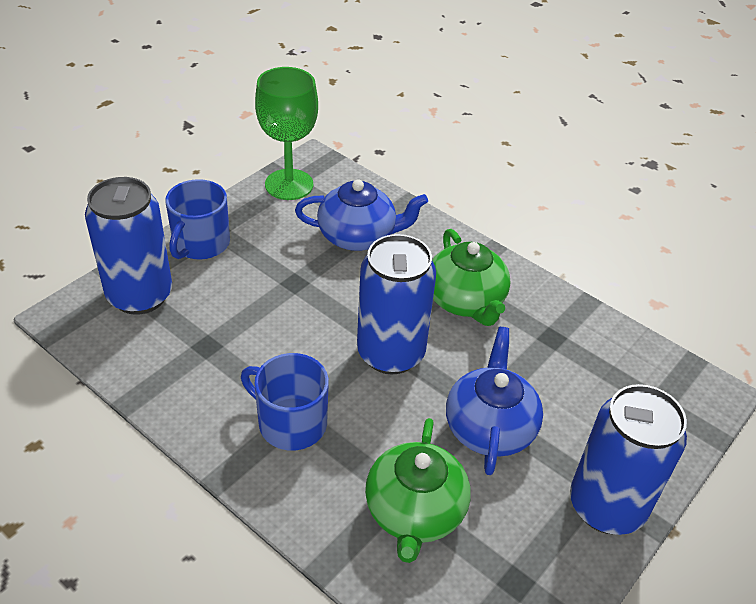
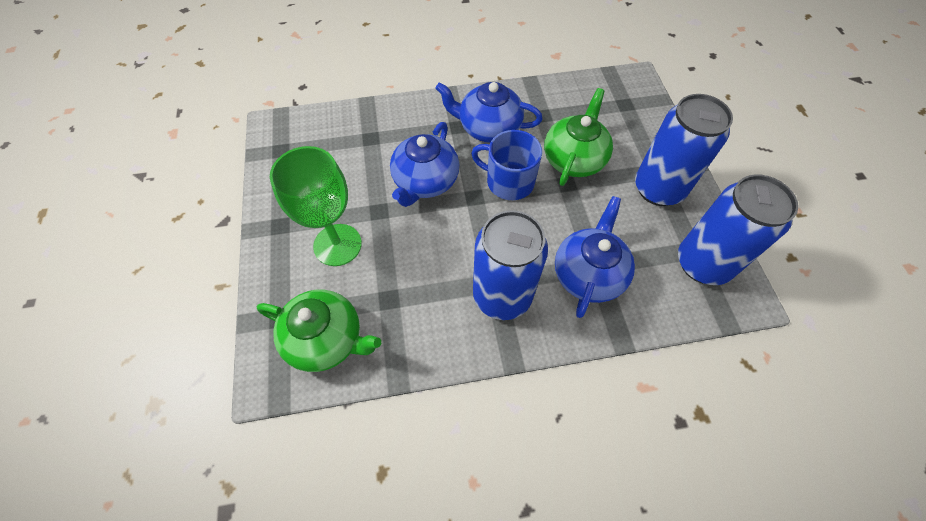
blue mug: 2 -> 1
blue teapot: 2 -> 3

